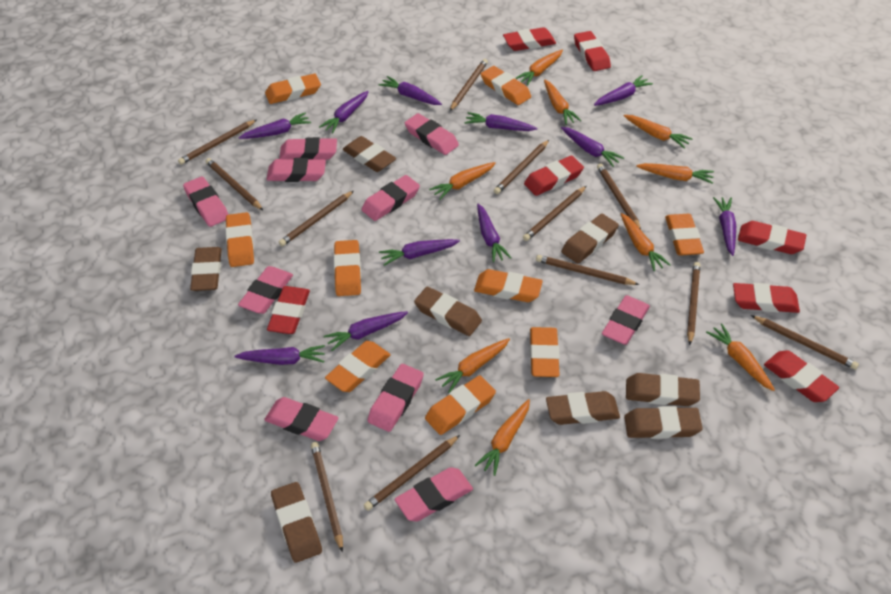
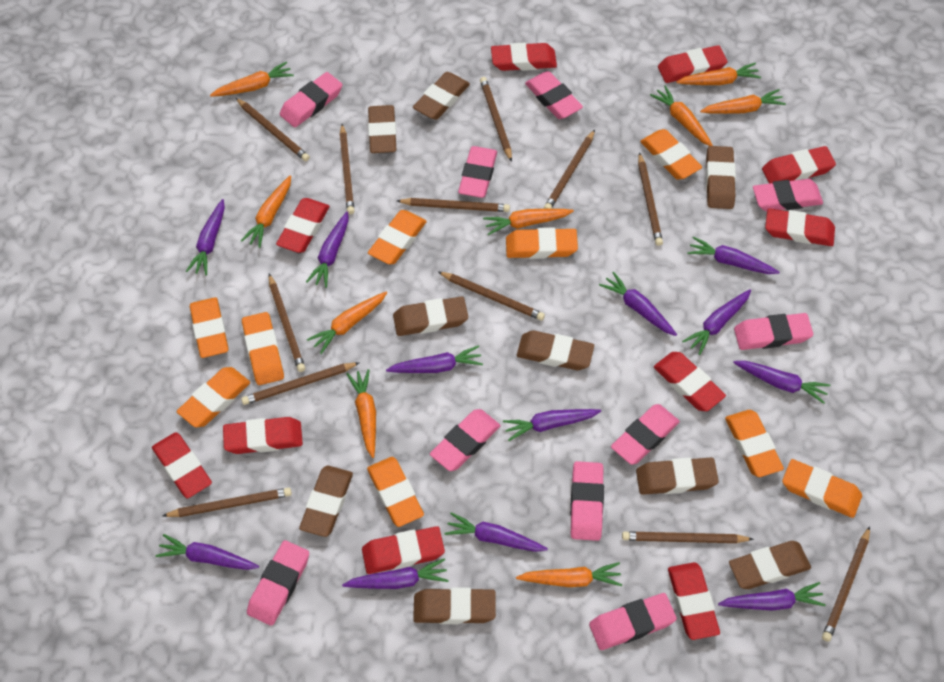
brown eraser: 8 -> 9
purple carrot: 11 -> 12
red eraser: 7 -> 10

